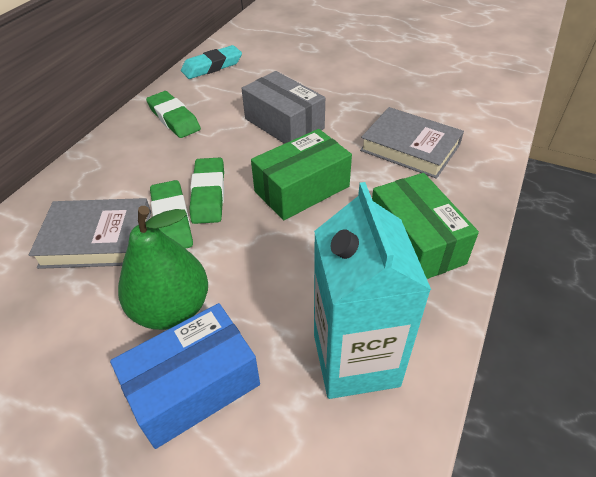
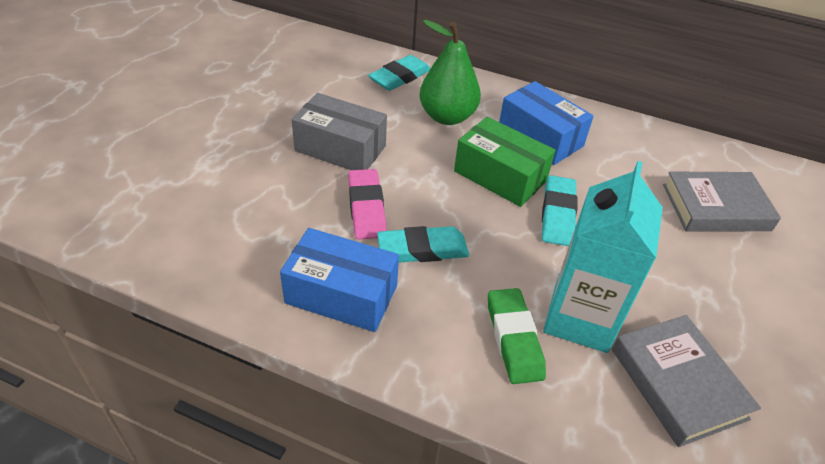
blue box: 1 -> 2
green box: 2 -> 1
green eraser: 3 -> 1
pink eraser: 0 -> 1
turquoise eraser: 1 -> 3

